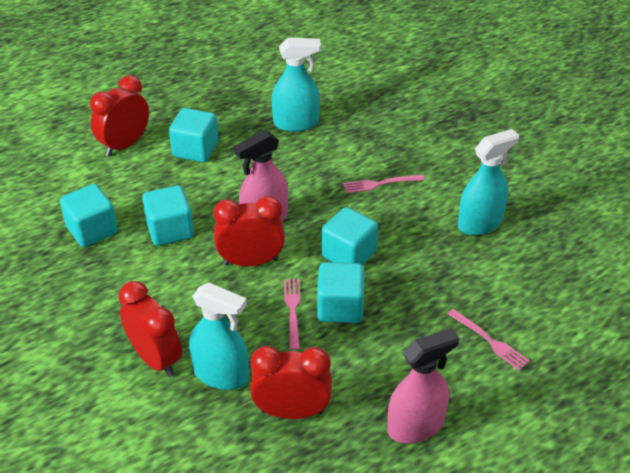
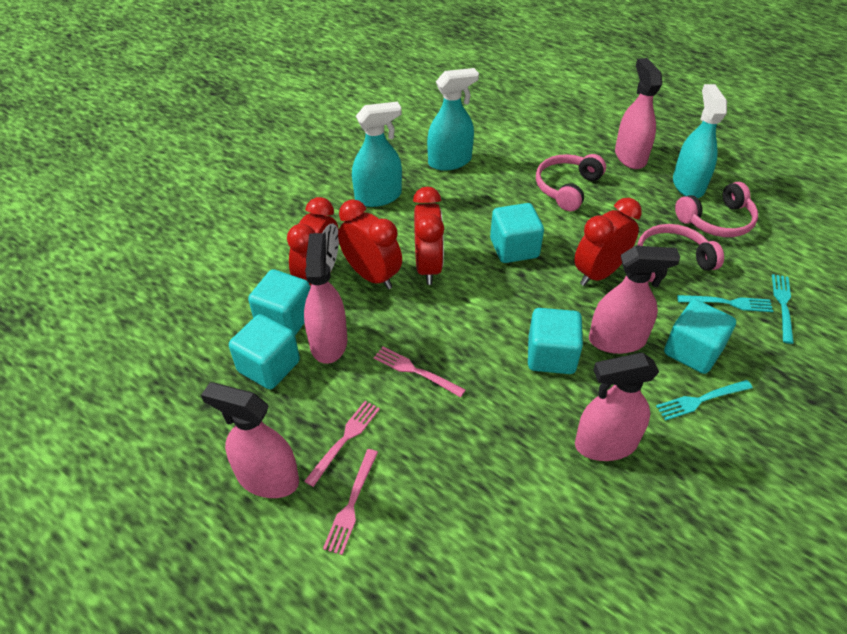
pink headphones: 0 -> 3
pink spray bottle: 2 -> 5
turquoise fork: 0 -> 3

